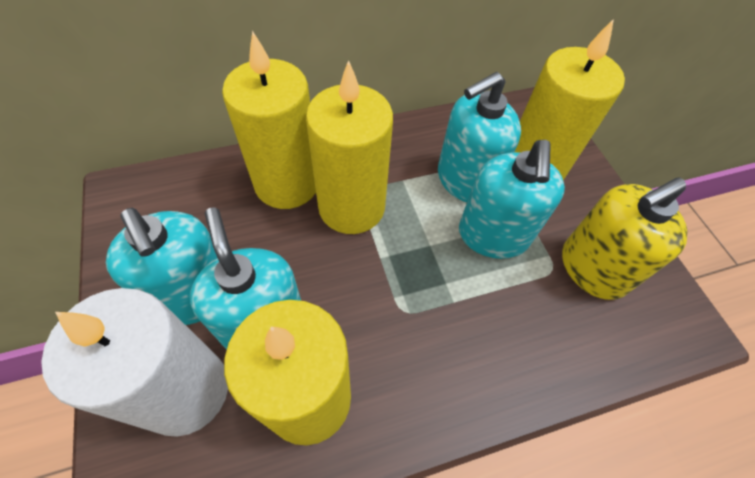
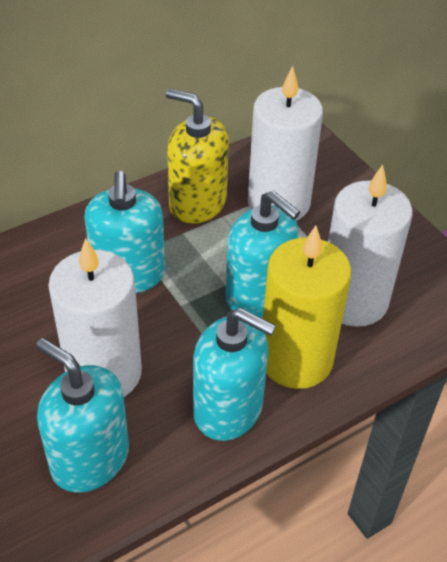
white candle: 1 -> 3
yellow candle: 4 -> 1

